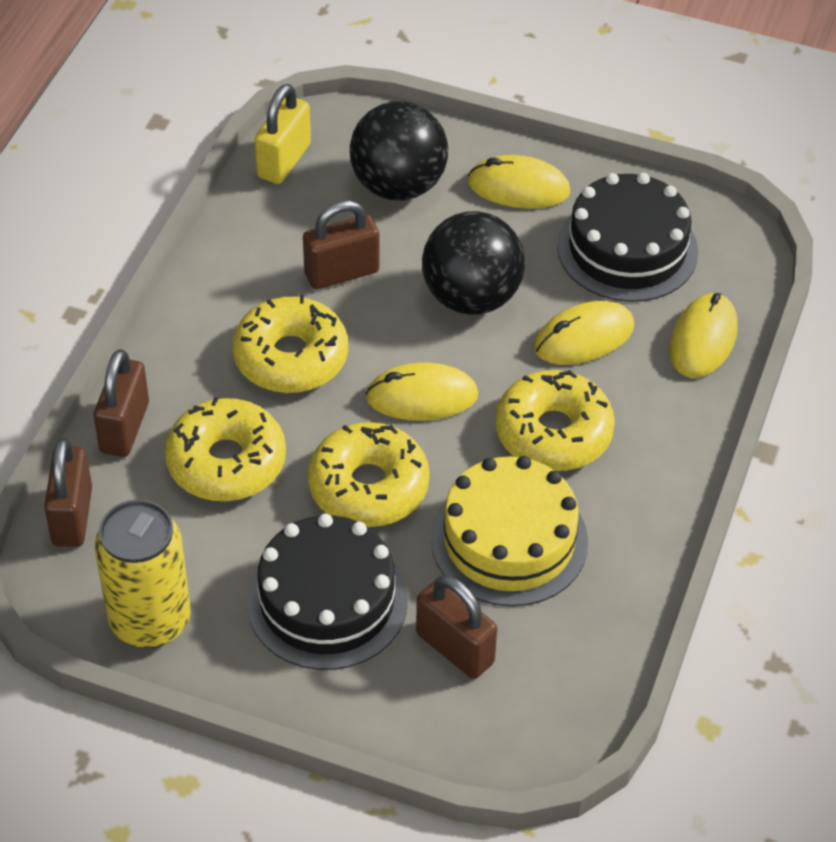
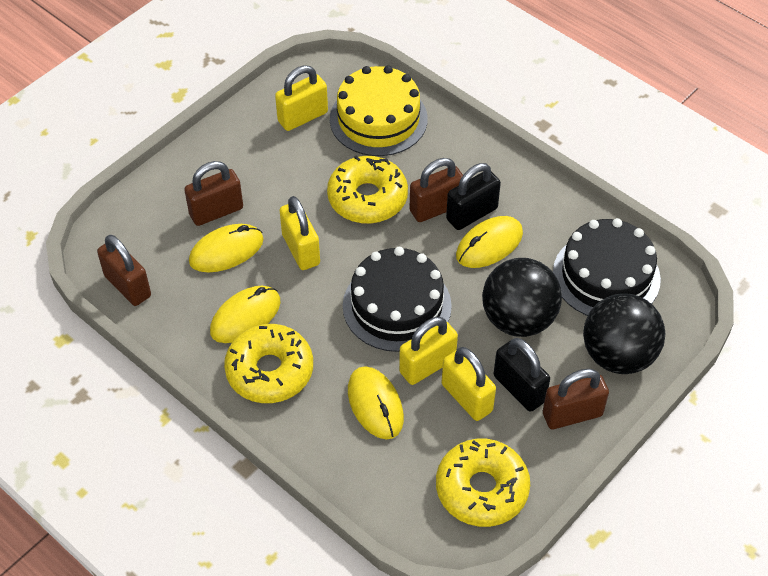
black padlock: 0 -> 2
yellow can: 1 -> 0
yellow donut: 4 -> 3
yellow padlock: 1 -> 4

